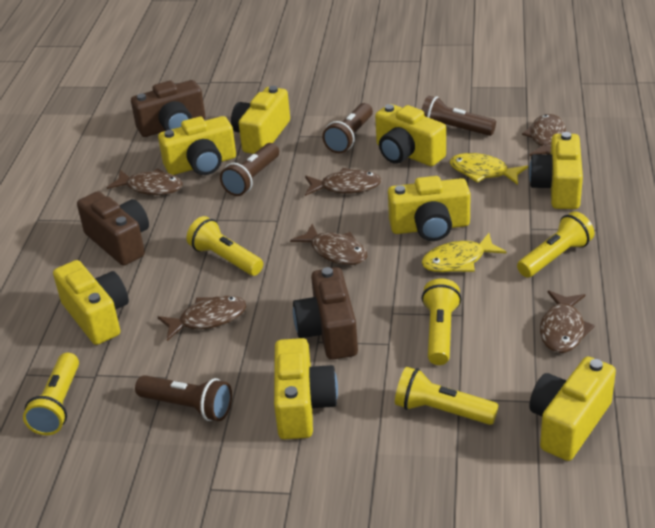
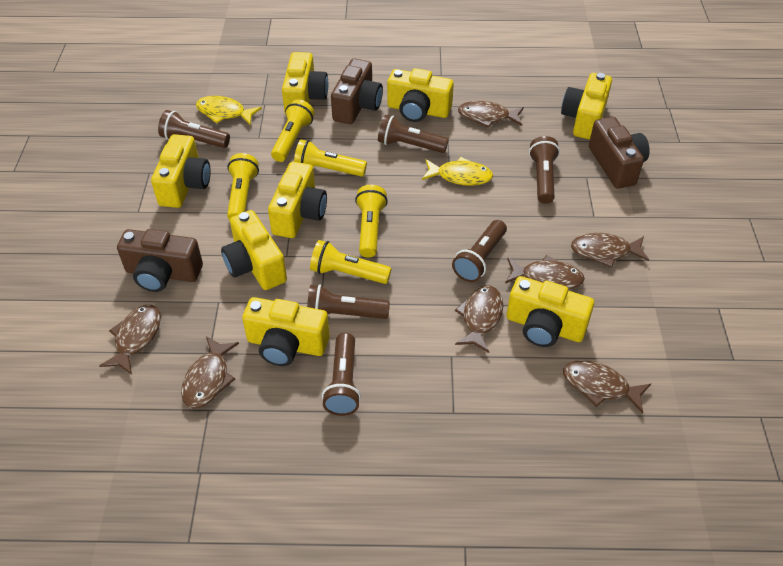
brown fish: 6 -> 7
brown flashlight: 4 -> 6

